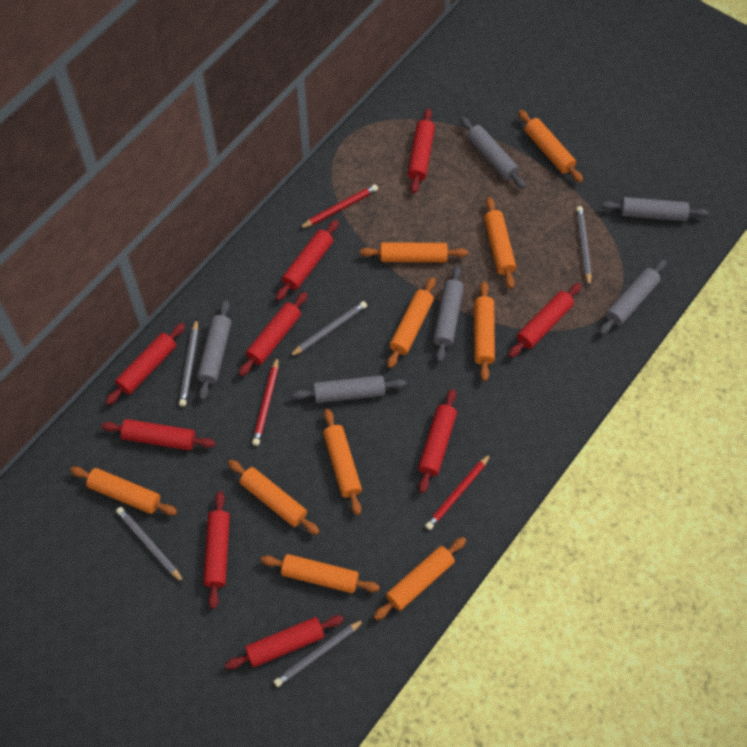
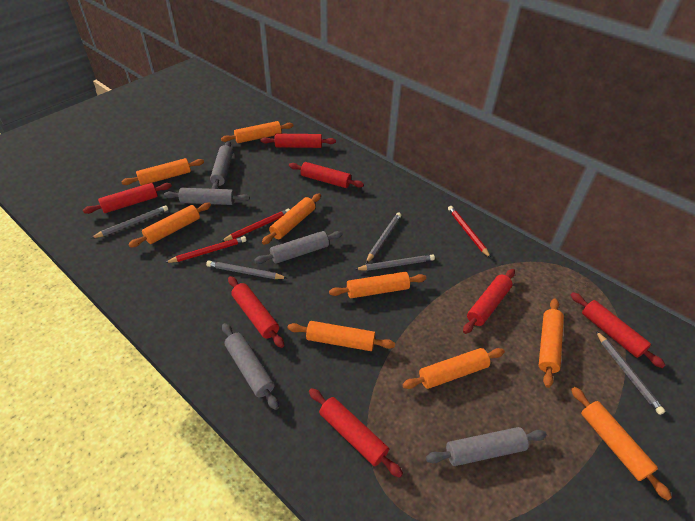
grey rolling pin: 6 -> 5
orange rolling pin: 10 -> 9
red rolling pin: 9 -> 7

